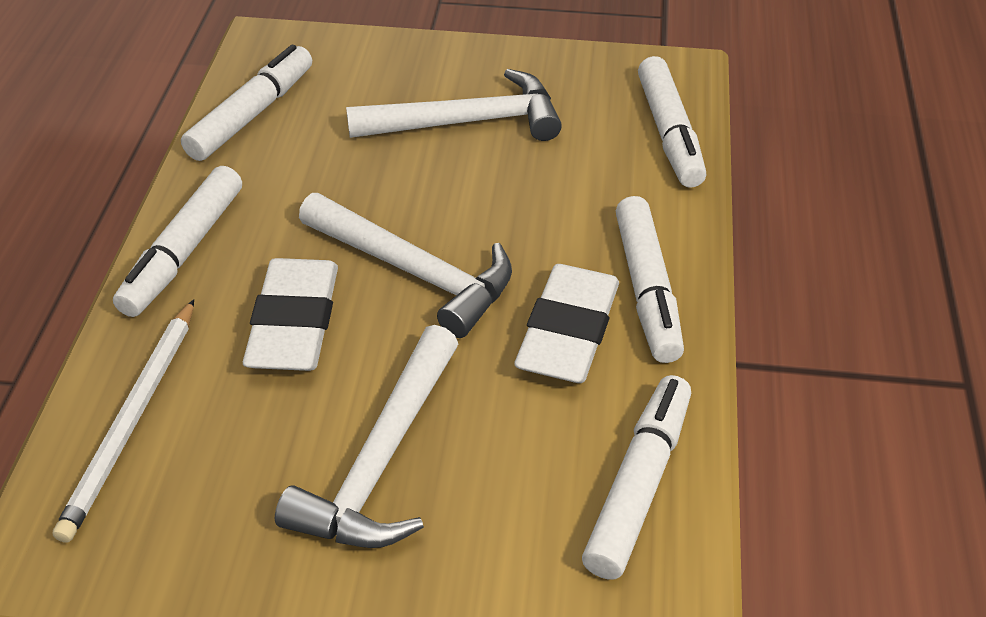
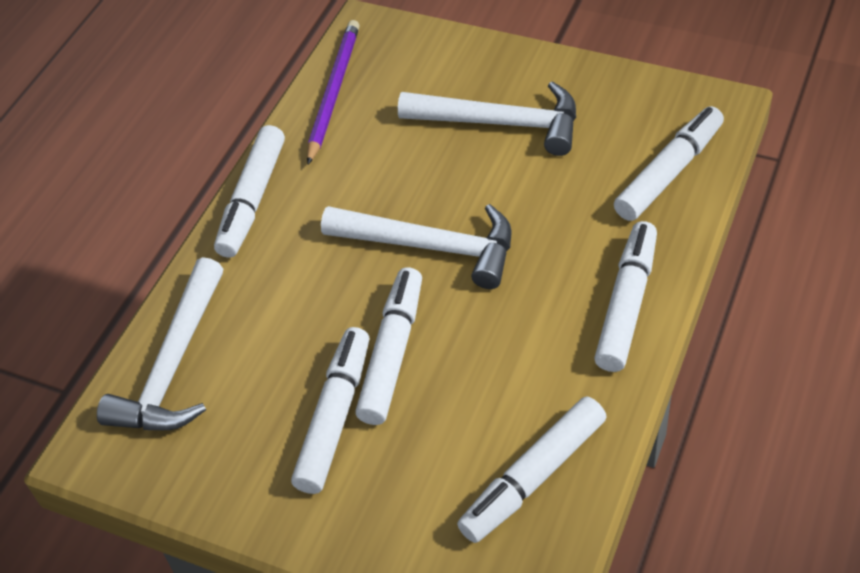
purple pencil: 0 -> 1
white eraser: 2 -> 0
white marker: 5 -> 6
white pencil: 1 -> 0

